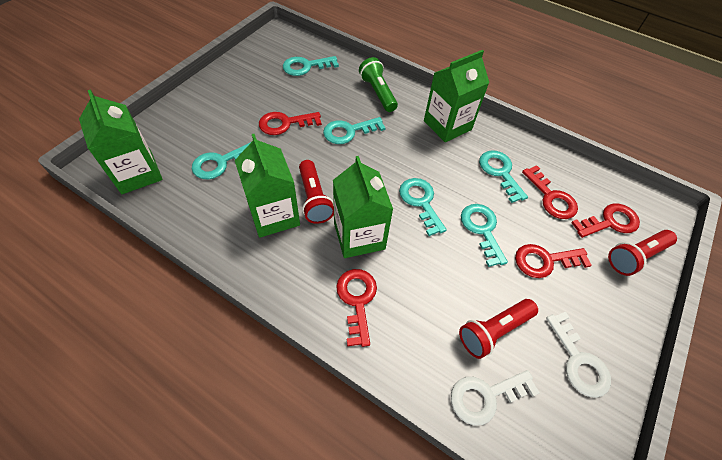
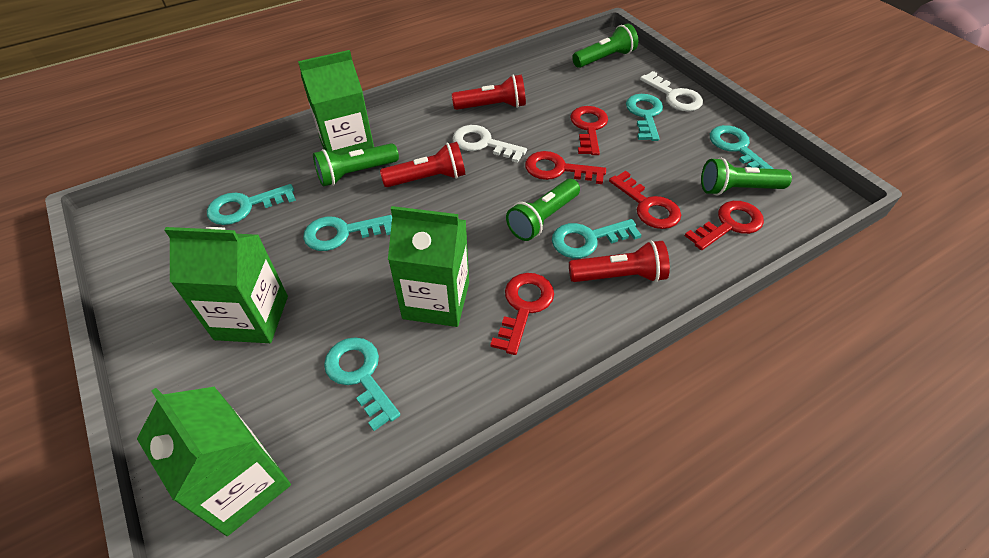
green flashlight: 1 -> 4

